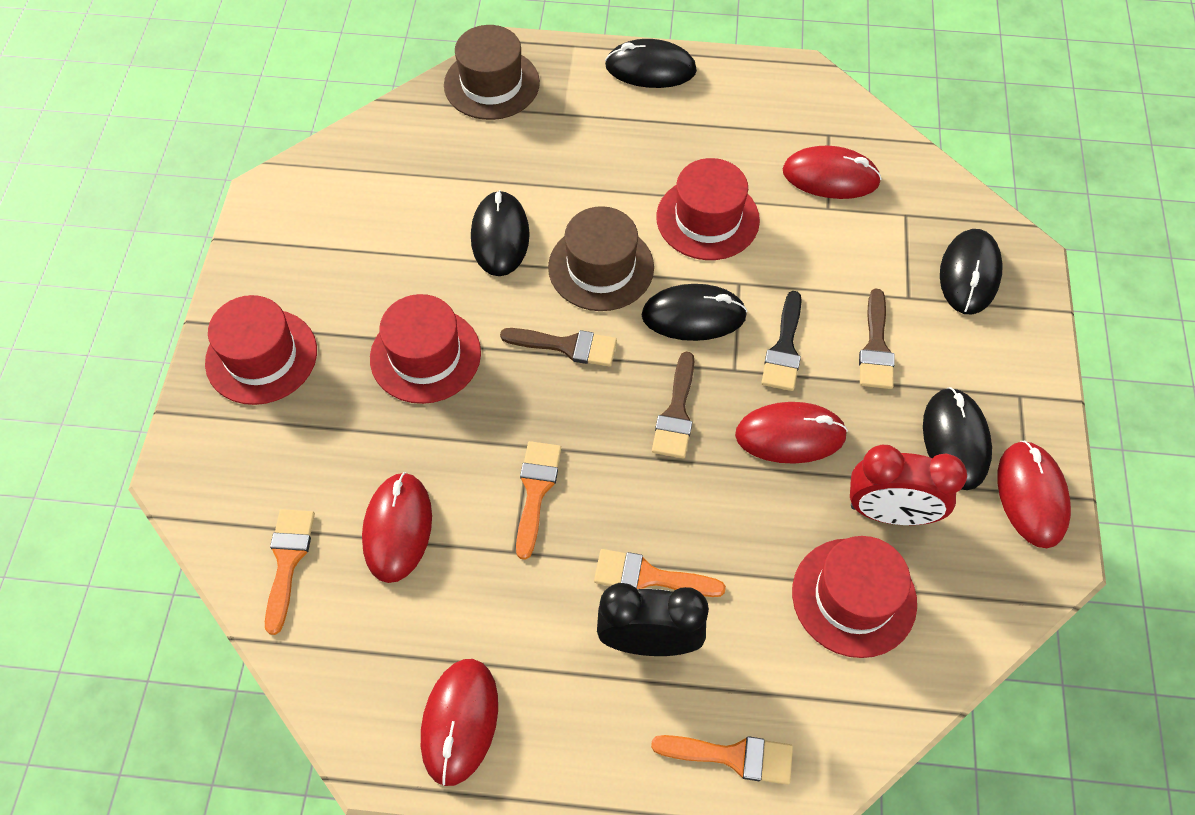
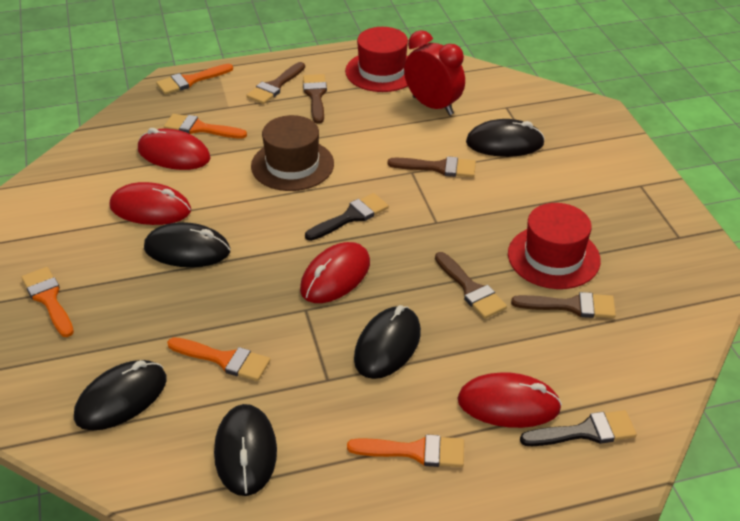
black brush: 1 -> 2
black clock: 1 -> 0
brown brush: 3 -> 5
brown hat: 2 -> 1
orange brush: 4 -> 5
red hat: 4 -> 2
red mouse: 5 -> 4

